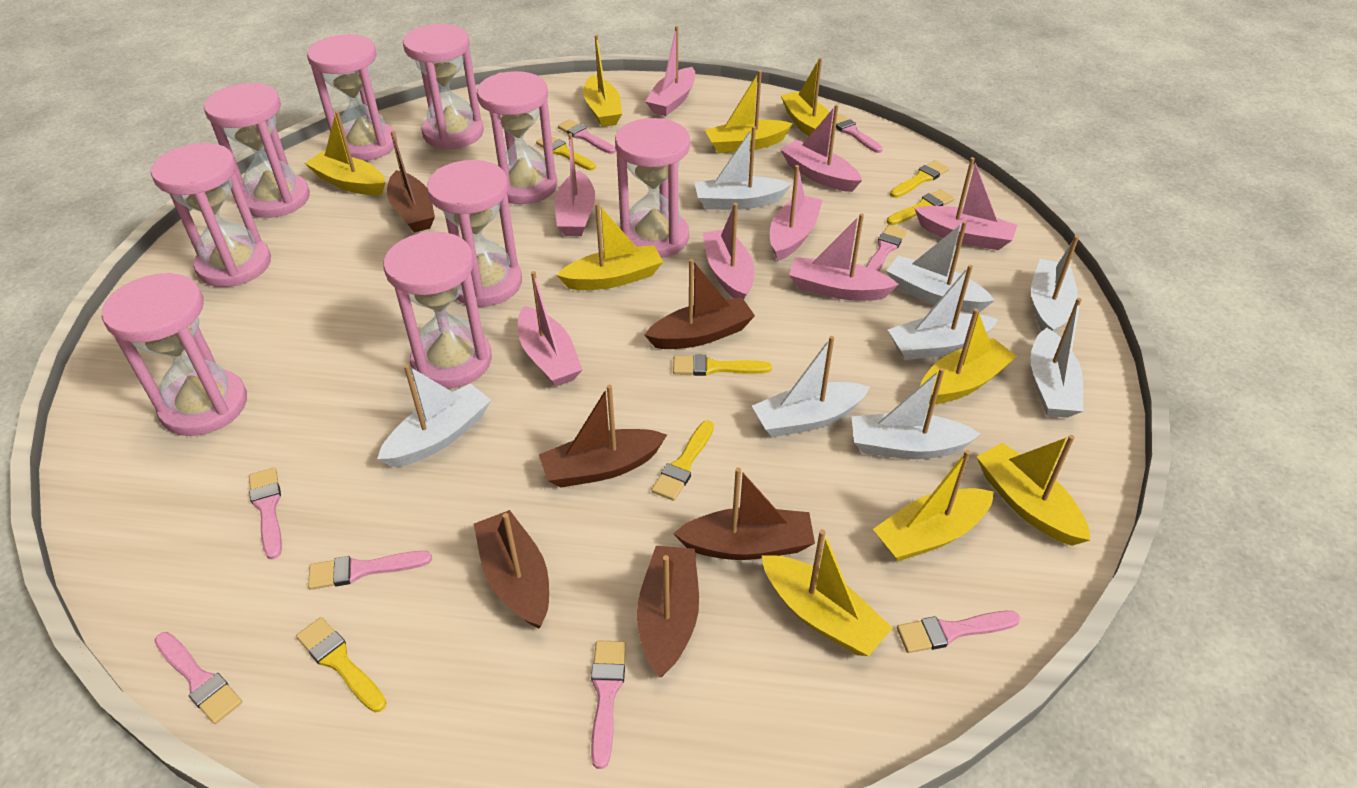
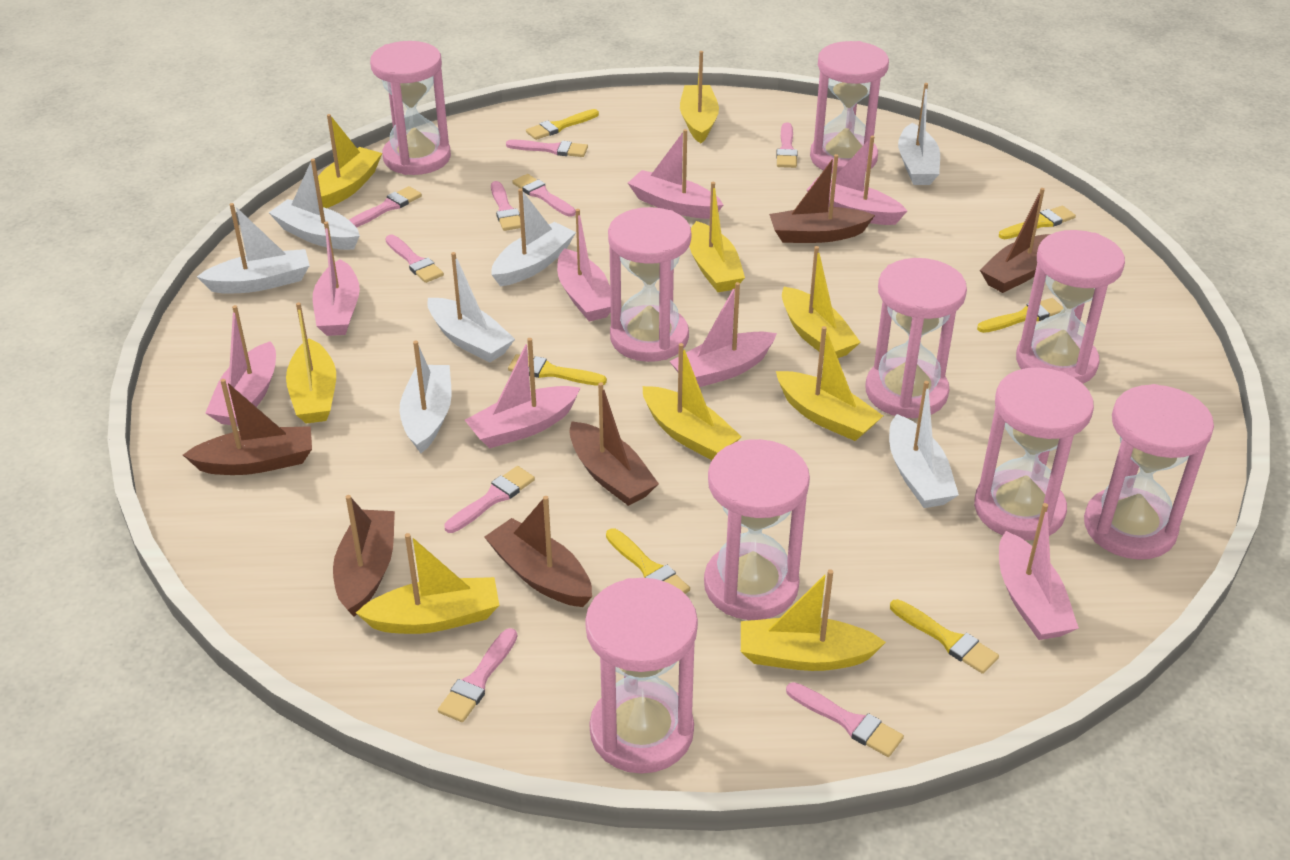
pink brush: 8 -> 9
white boat: 8 -> 7

